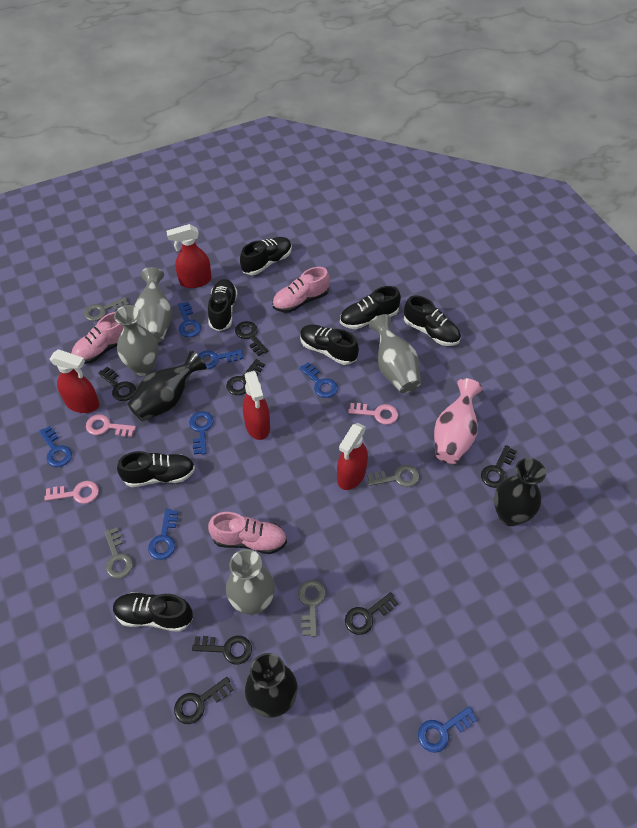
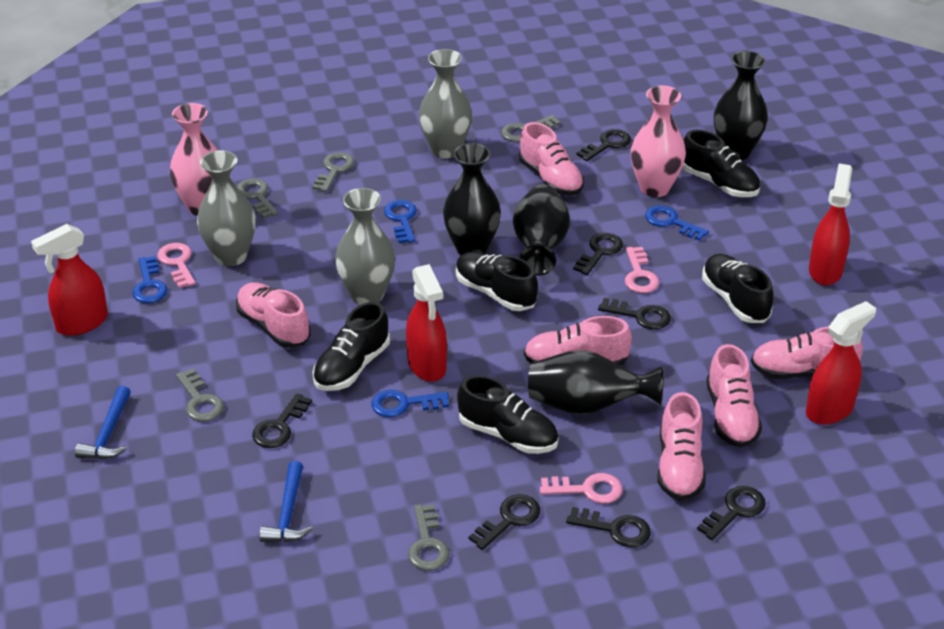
black shoe: 7 -> 5
black vase: 3 -> 4
blue hammer: 0 -> 2
blue key: 7 -> 4
grey key: 4 -> 5
grey vase: 4 -> 3
pink shoe: 3 -> 6
pink vase: 1 -> 2

